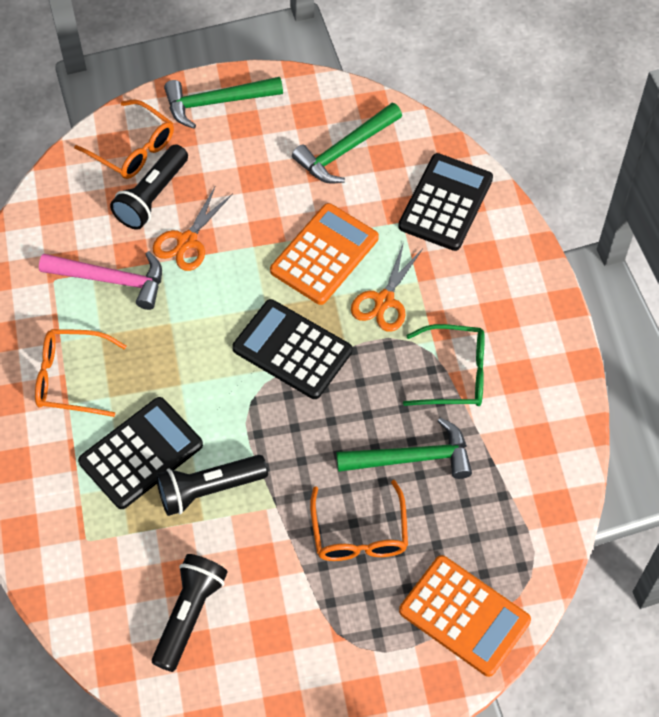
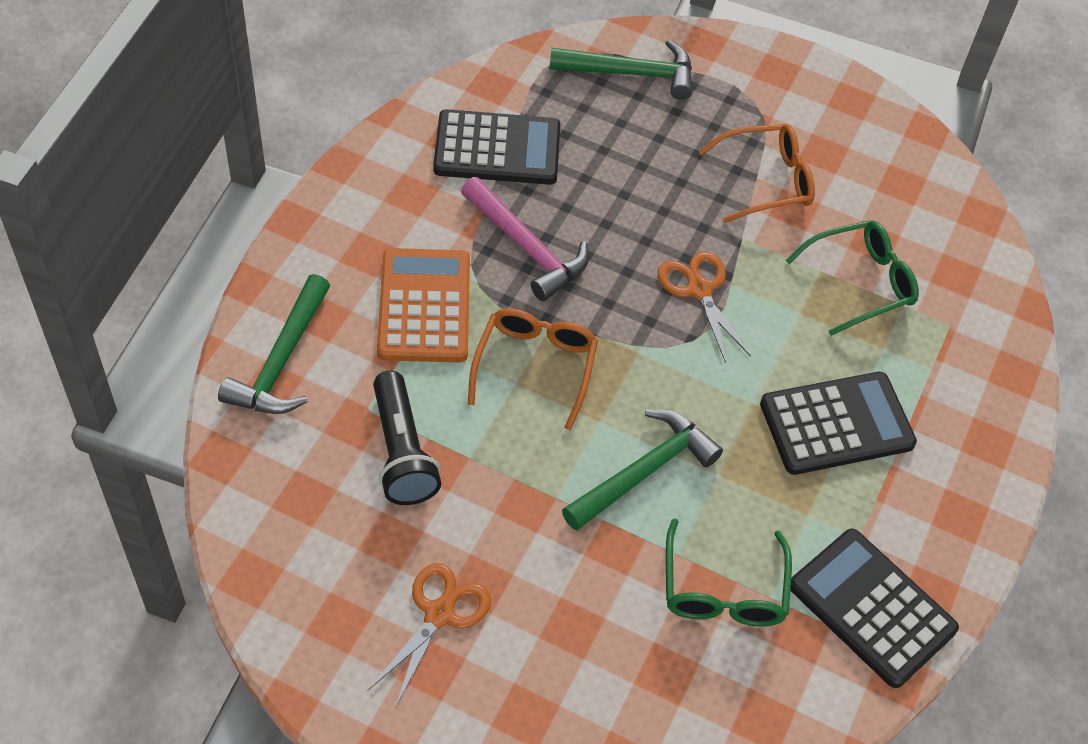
black flashlight: 3 -> 1
green glasses: 1 -> 2
orange calculator: 2 -> 1
orange glasses: 3 -> 2

